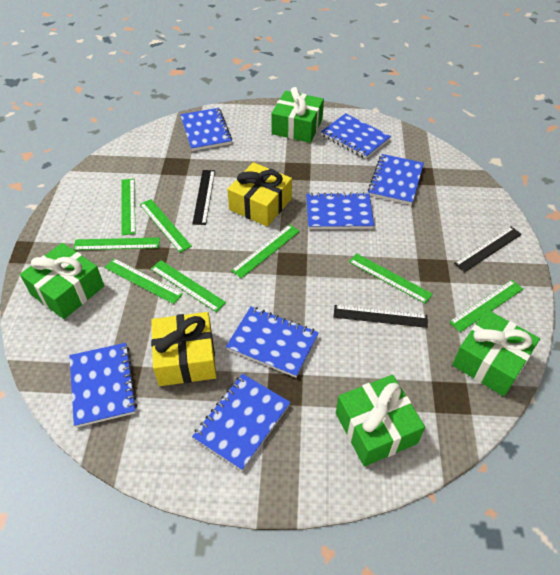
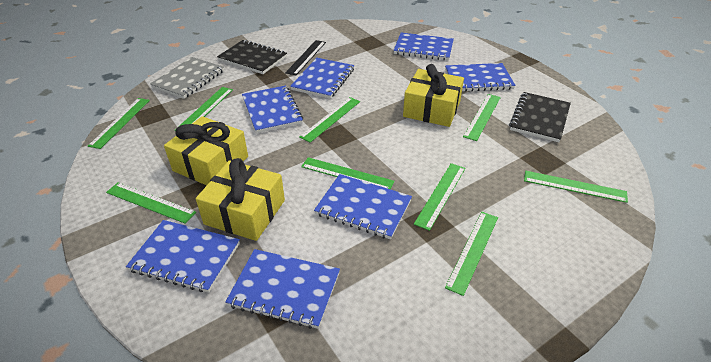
black notebook: 0 -> 2
black ruler: 3 -> 1
green gift: 4 -> 0
green ruler: 8 -> 9
grey notebook: 0 -> 1
yellow gift: 2 -> 3

